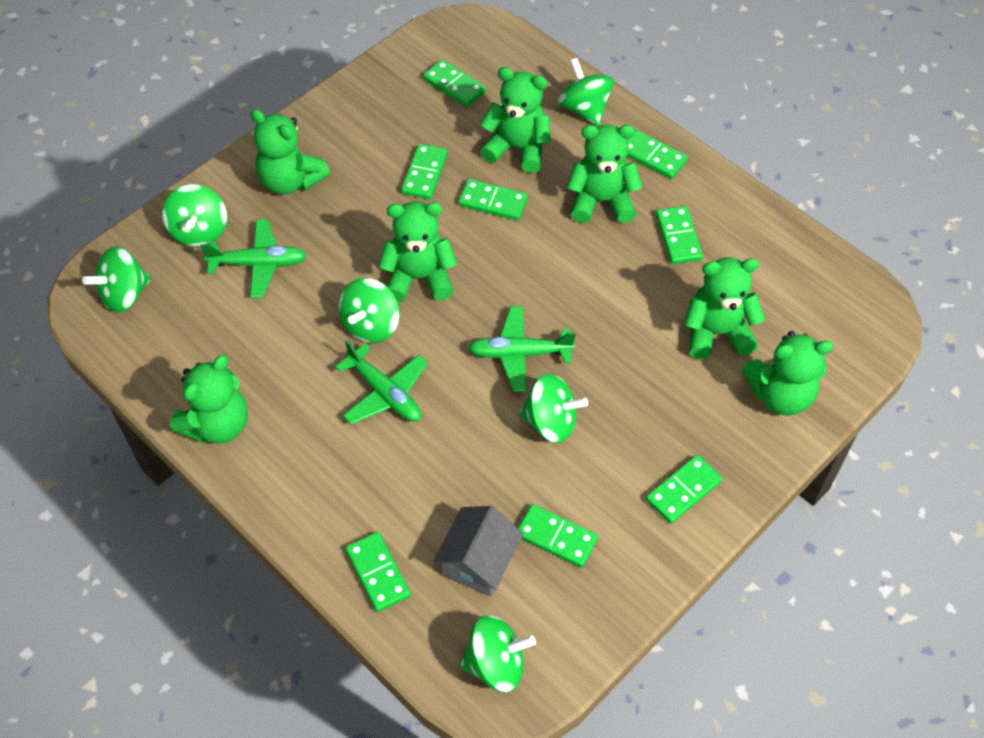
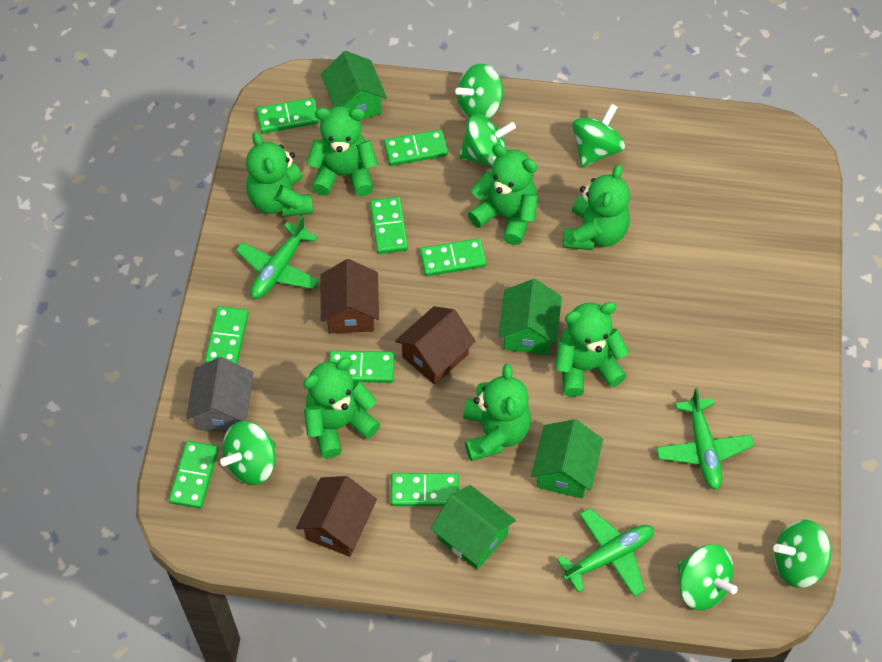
brown house: 0 -> 3
green house: 0 -> 4

